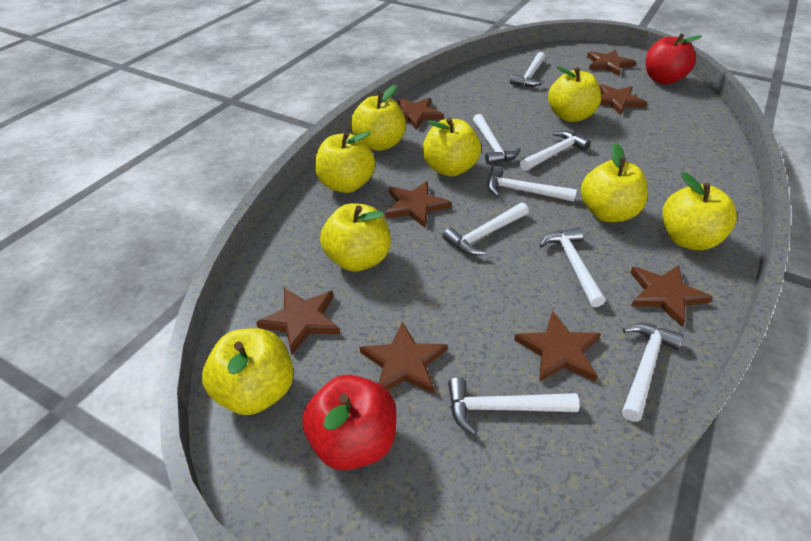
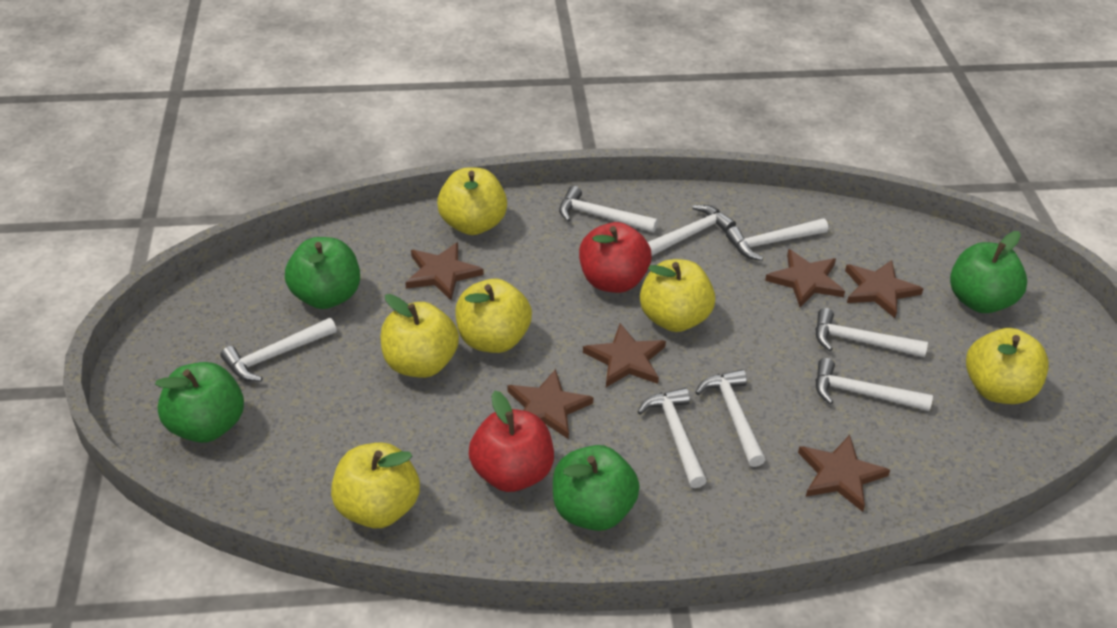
brown star: 8 -> 6
green apple: 0 -> 4
yellow apple: 8 -> 6

